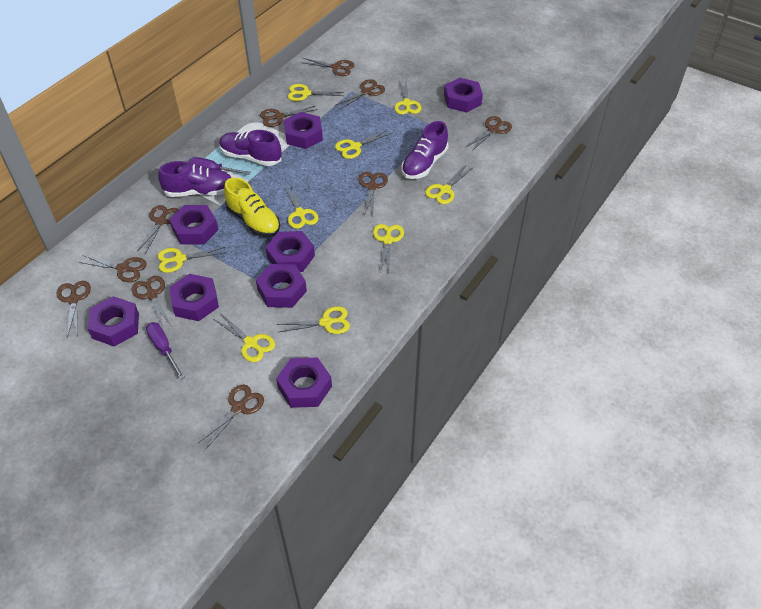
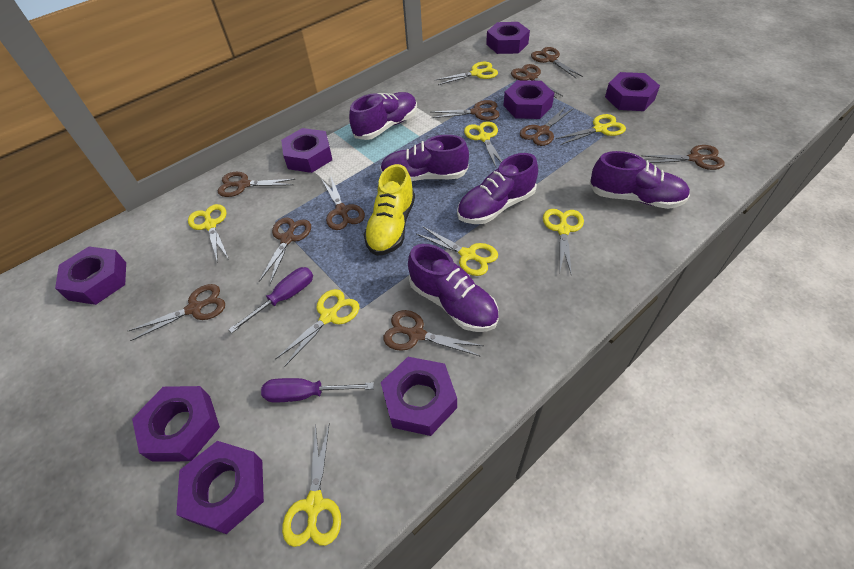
purple shoe: 3 -> 5
yellow scissors: 9 -> 8

